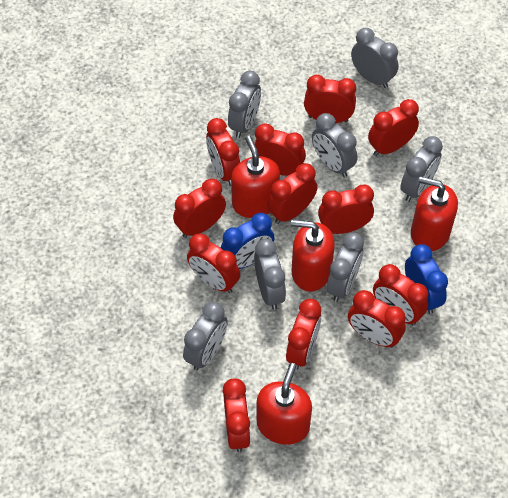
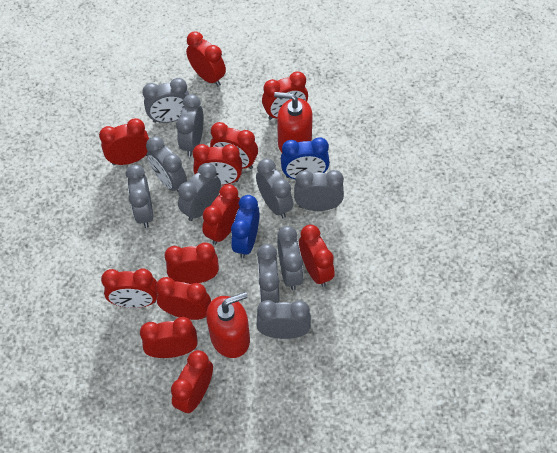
grey clock: 7 -> 10
red soap dispenser: 4 -> 2

